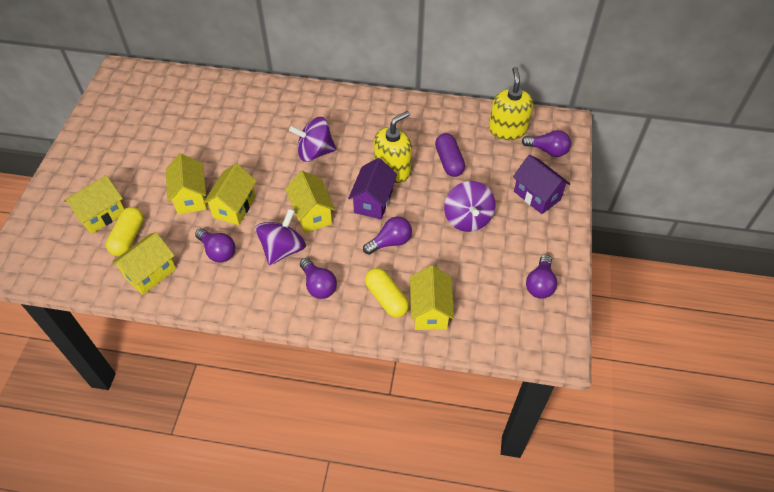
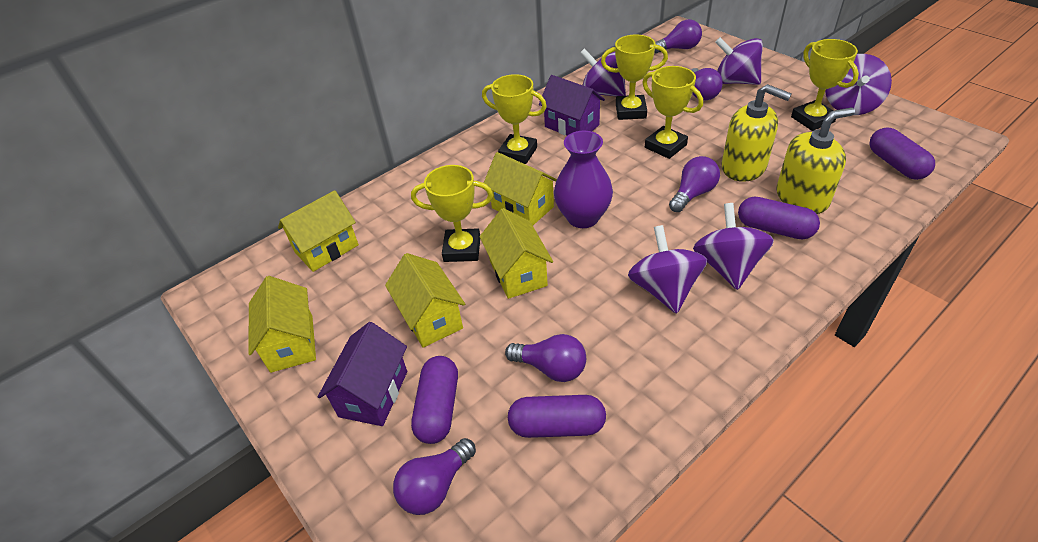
purple capsule: 1 -> 4
purple spinning top: 3 -> 5
purple vase: 0 -> 1
yellow capsule: 2 -> 0
yellow house: 6 -> 5
yellow trophy: 0 -> 5

